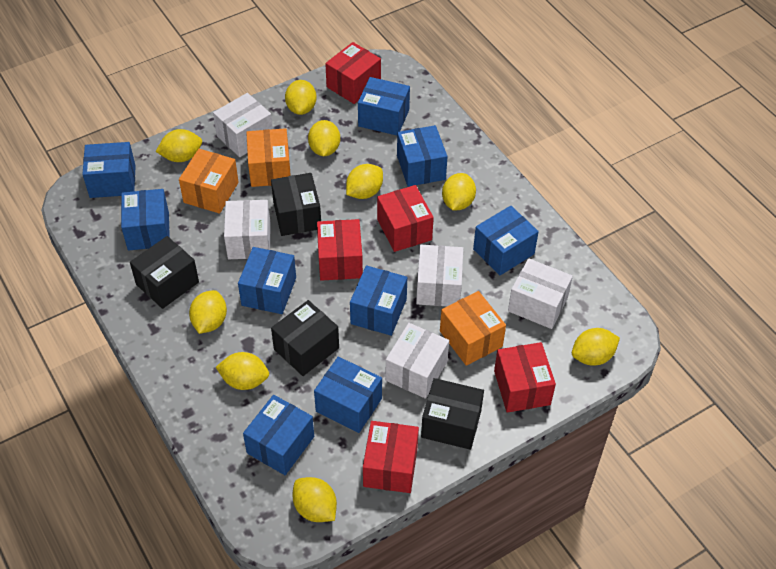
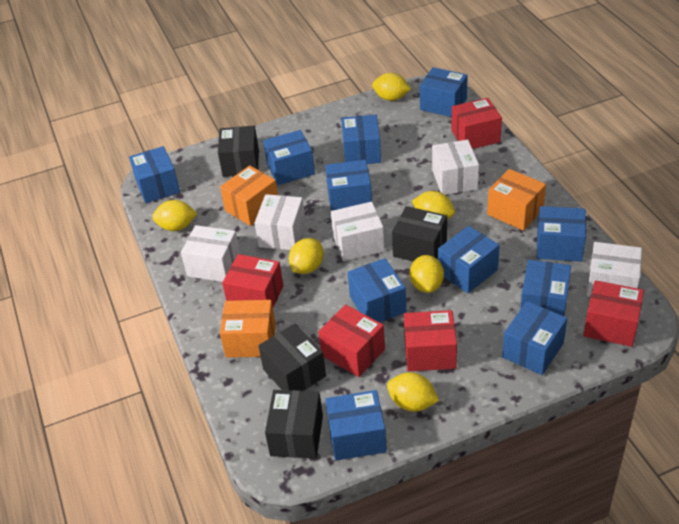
blue box: 9 -> 11
yellow lemon: 9 -> 6

